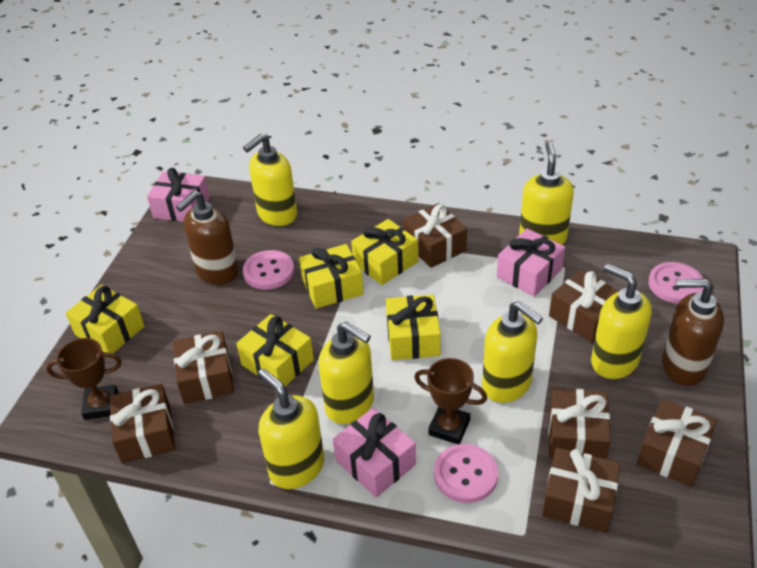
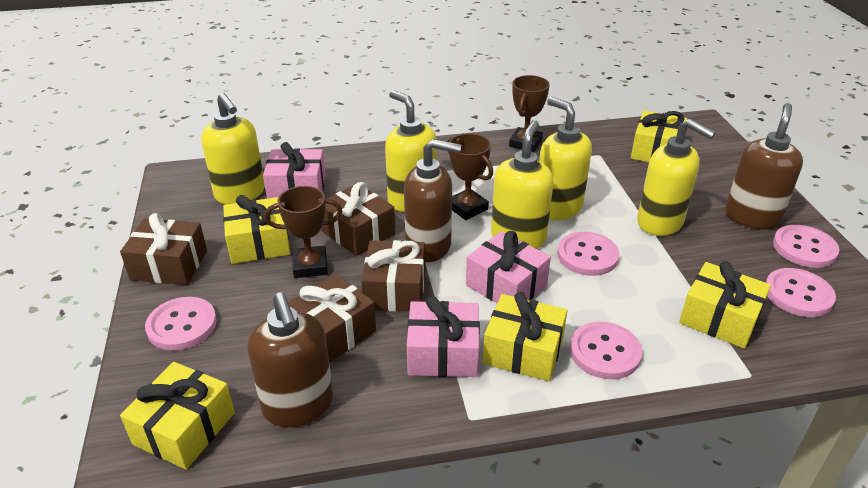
brown gift: 7 -> 4
brown soap dispenser: 2 -> 3
brown trophy: 2 -> 3
pink button: 3 -> 5
yellow soap dispenser: 6 -> 5

